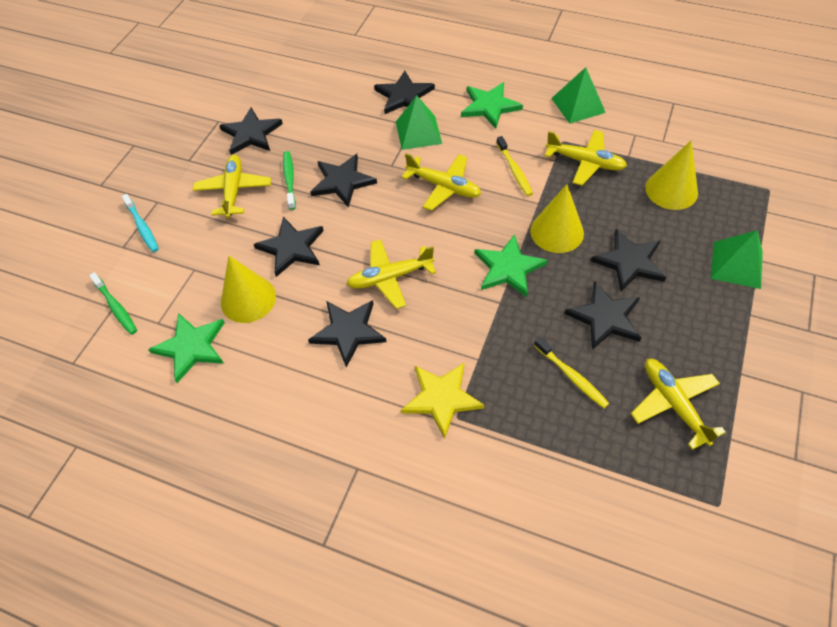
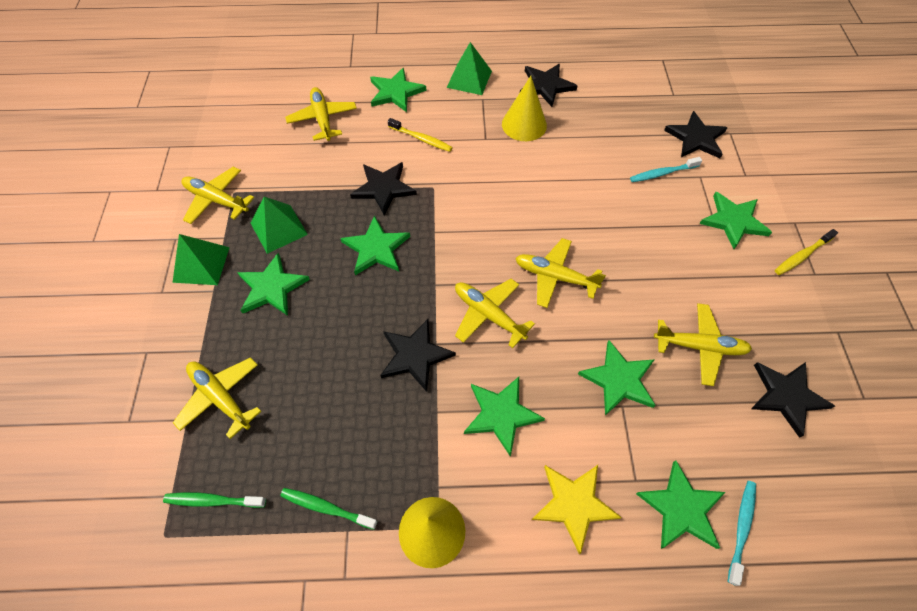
black star: 7 -> 5
green star: 3 -> 7
turquoise toothbrush: 1 -> 2
yellow cone: 3 -> 2
yellow plane: 5 -> 6

